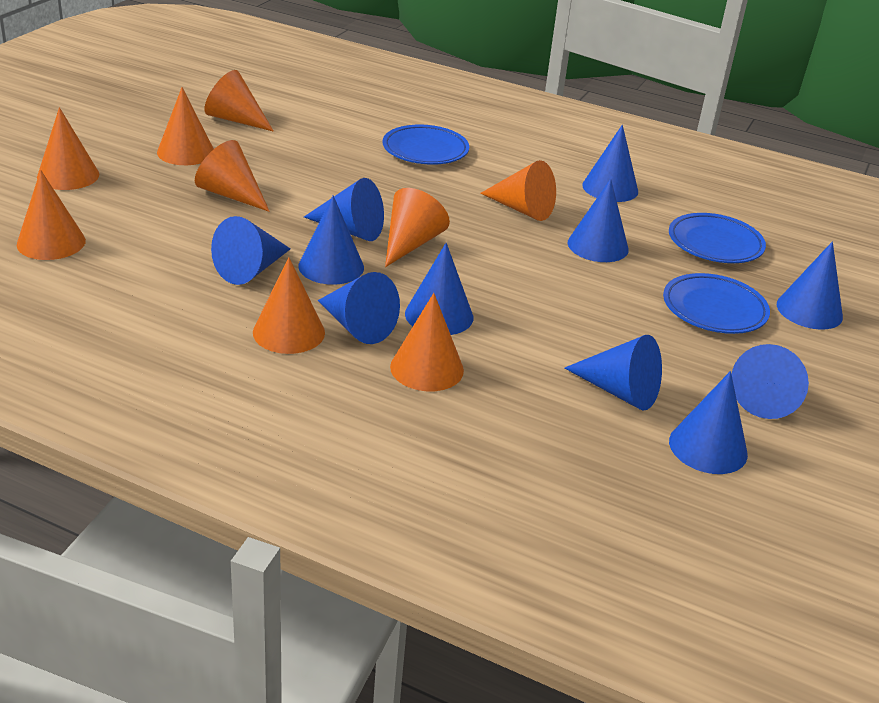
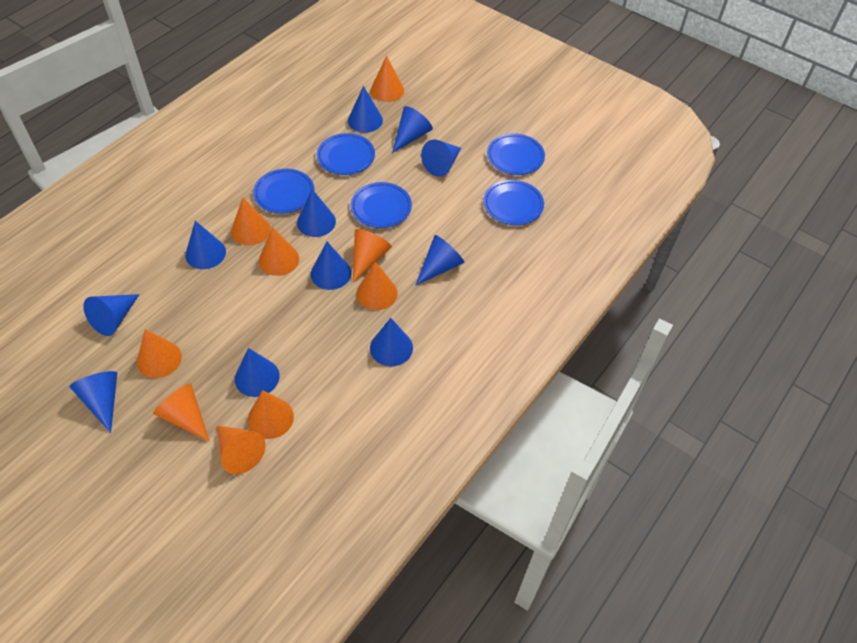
blue plate: 3 -> 5

